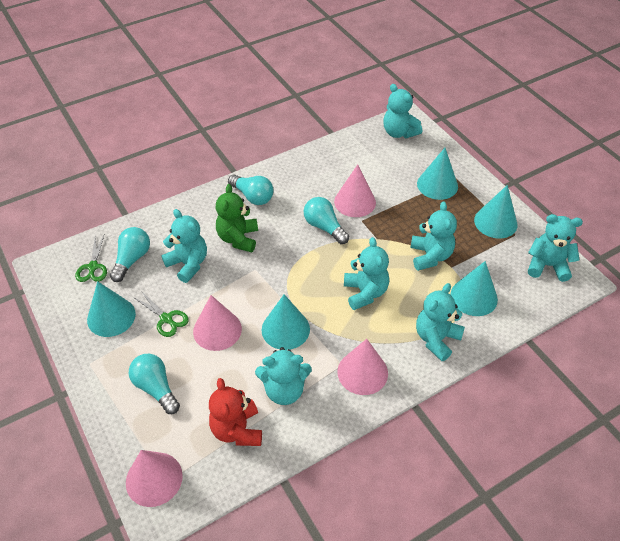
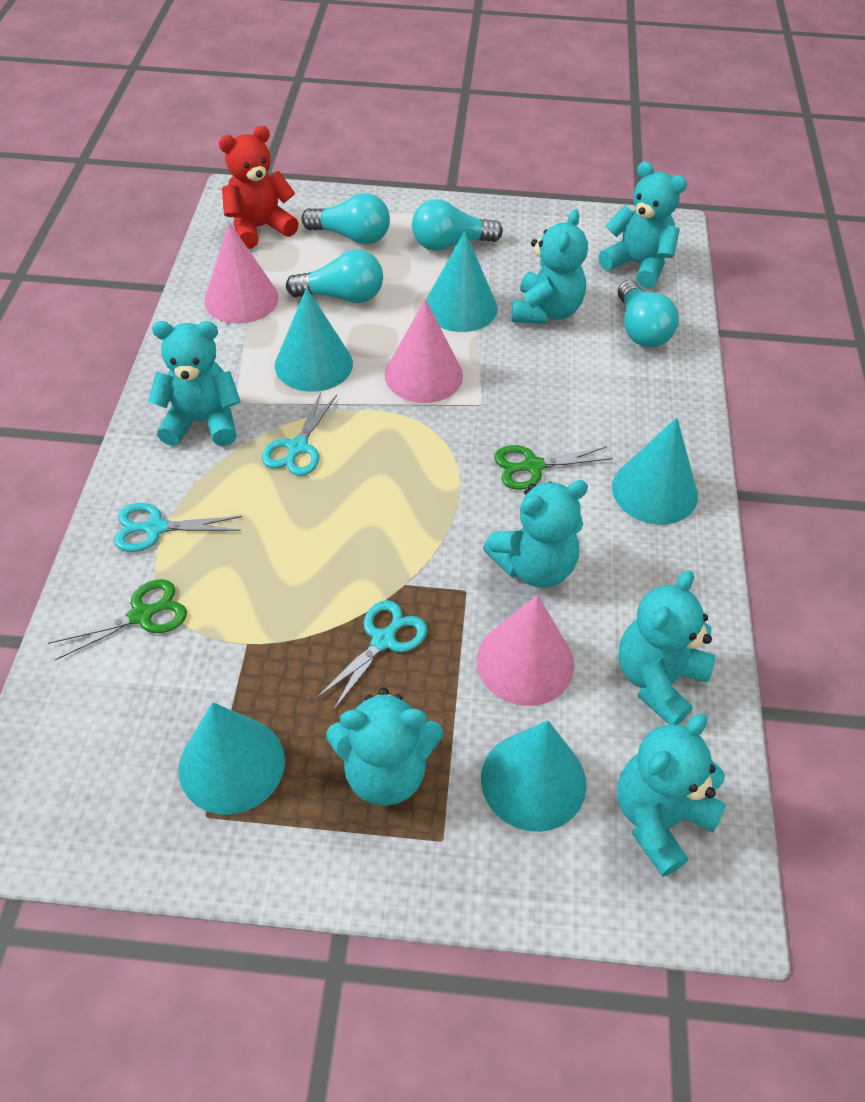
green teddy bear: 1 -> 0
pink cone: 4 -> 3
turquoise scissors: 0 -> 3

